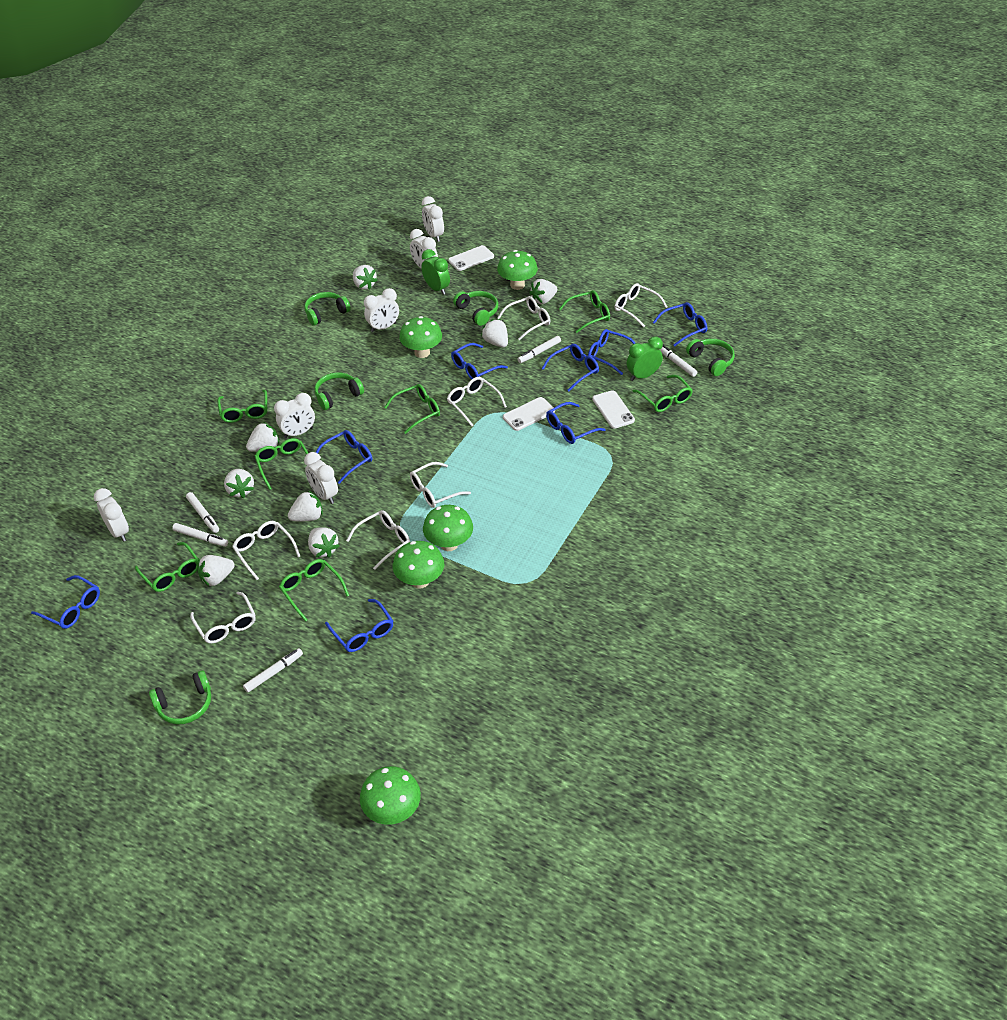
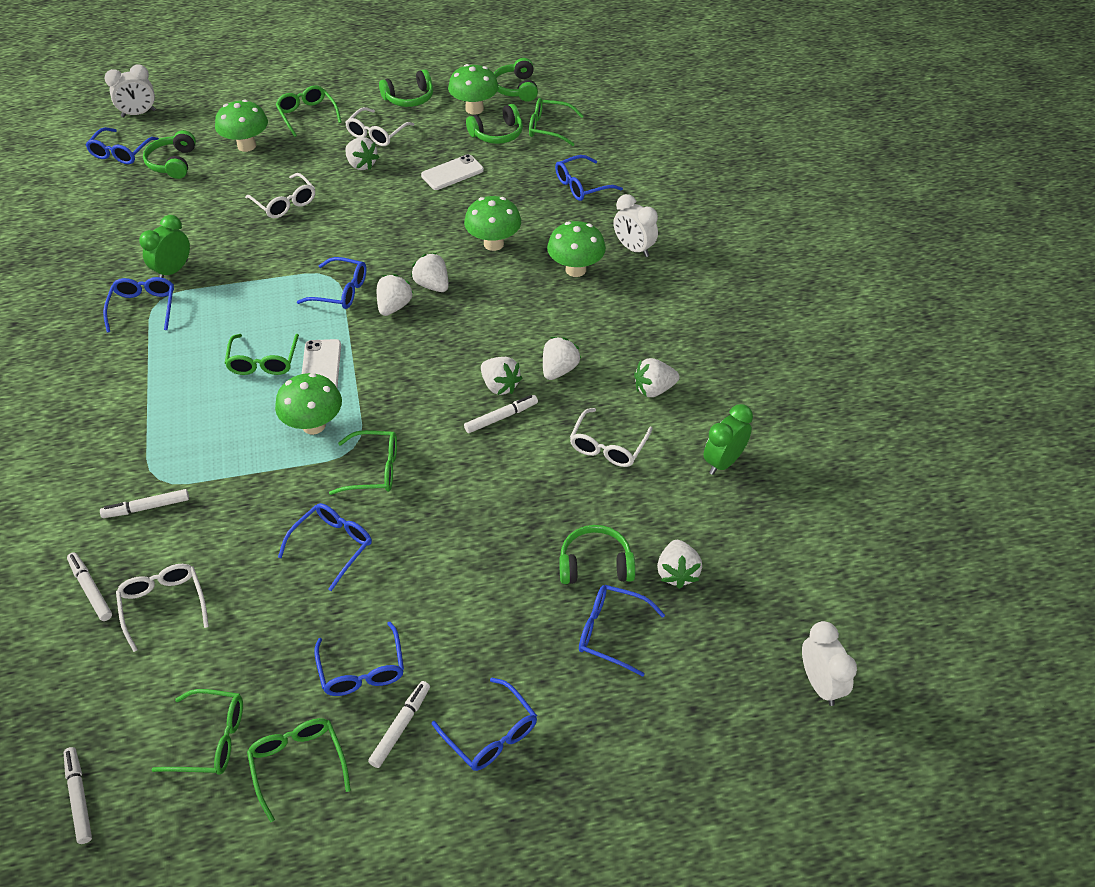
green glasses: 7 -> 6
white clock: 6 -> 3
white glasses: 7 -> 4
white phone: 3 -> 2
white strawberry: 8 -> 7

